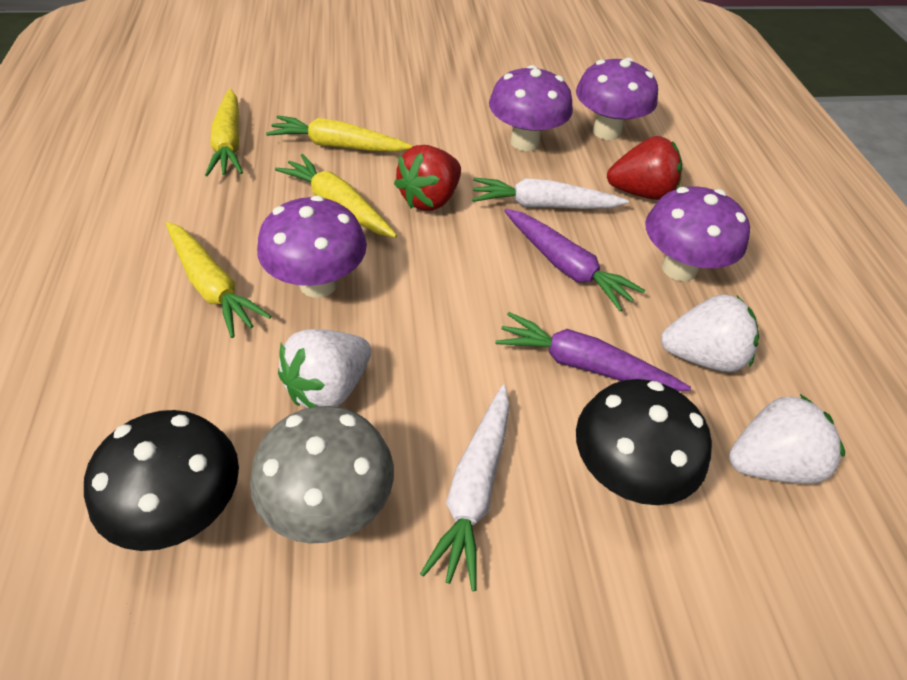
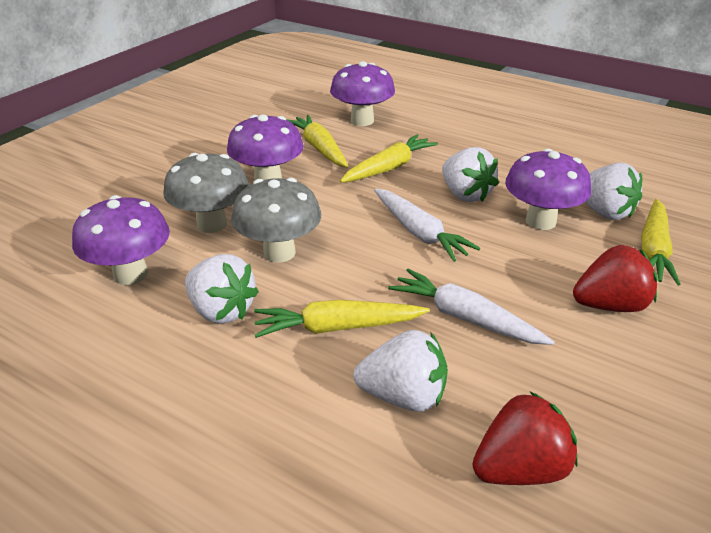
black mushroom: 2 -> 0
grey mushroom: 1 -> 2
purple carrot: 2 -> 0
white strawberry: 3 -> 4

